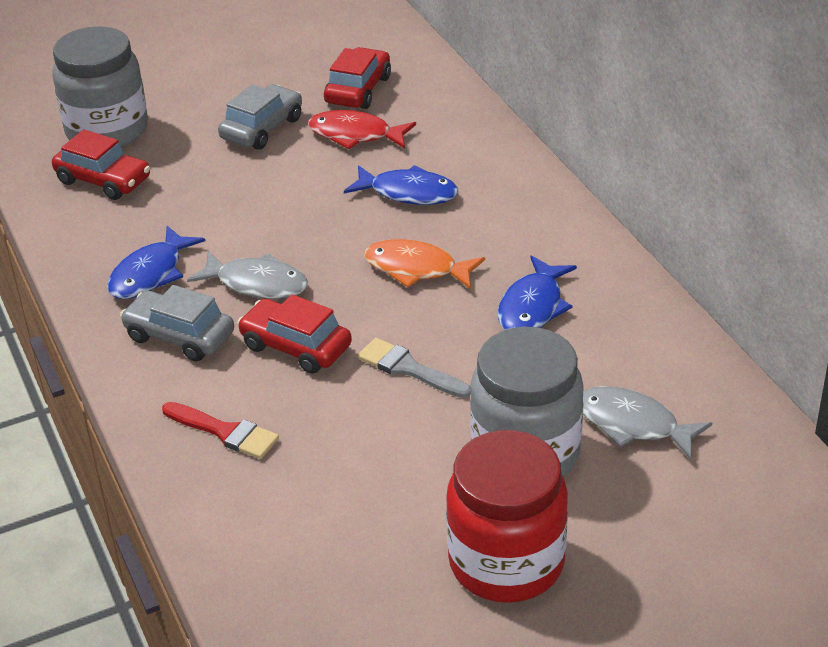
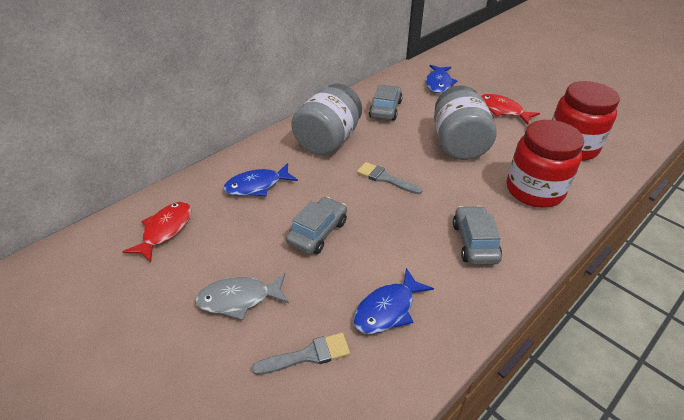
grey brush: 1 -> 2
grey car: 2 -> 3
grey fish: 2 -> 1
orange fish: 1 -> 0
red brush: 1 -> 0
red car: 3 -> 0
red fish: 1 -> 2
red jar: 1 -> 2

